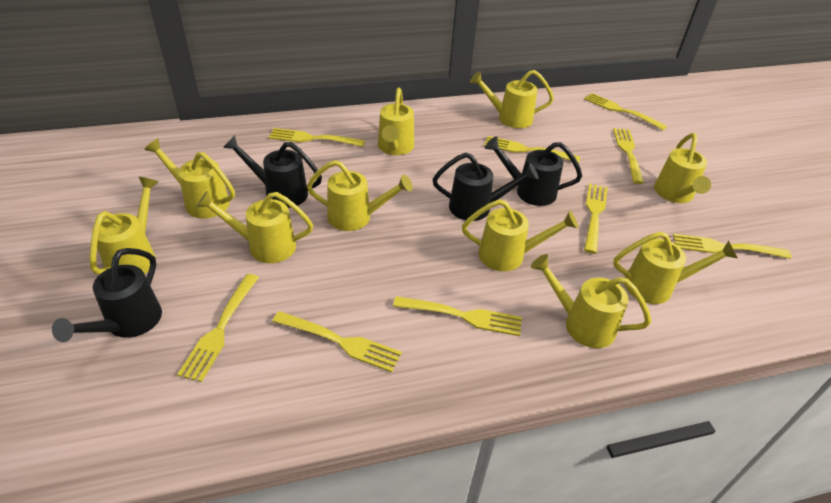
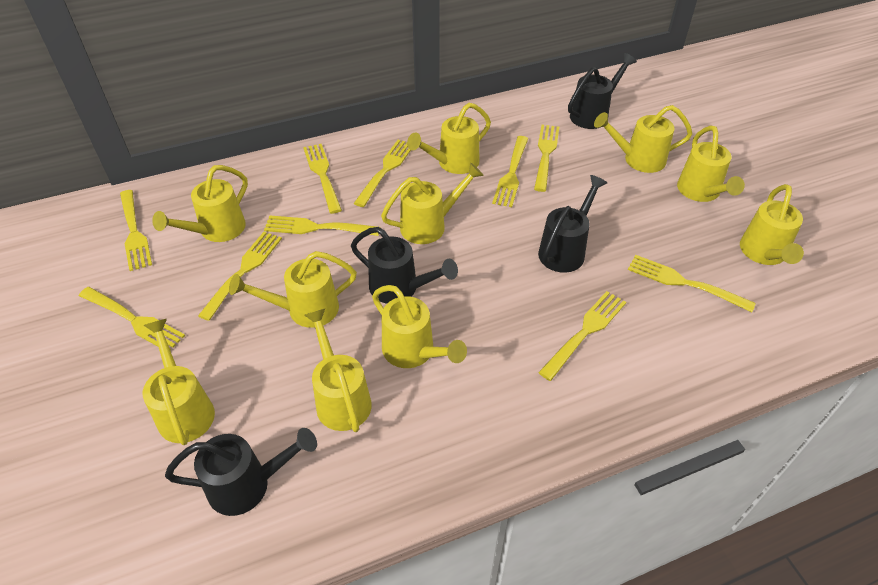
yellow fork: 9 -> 10

